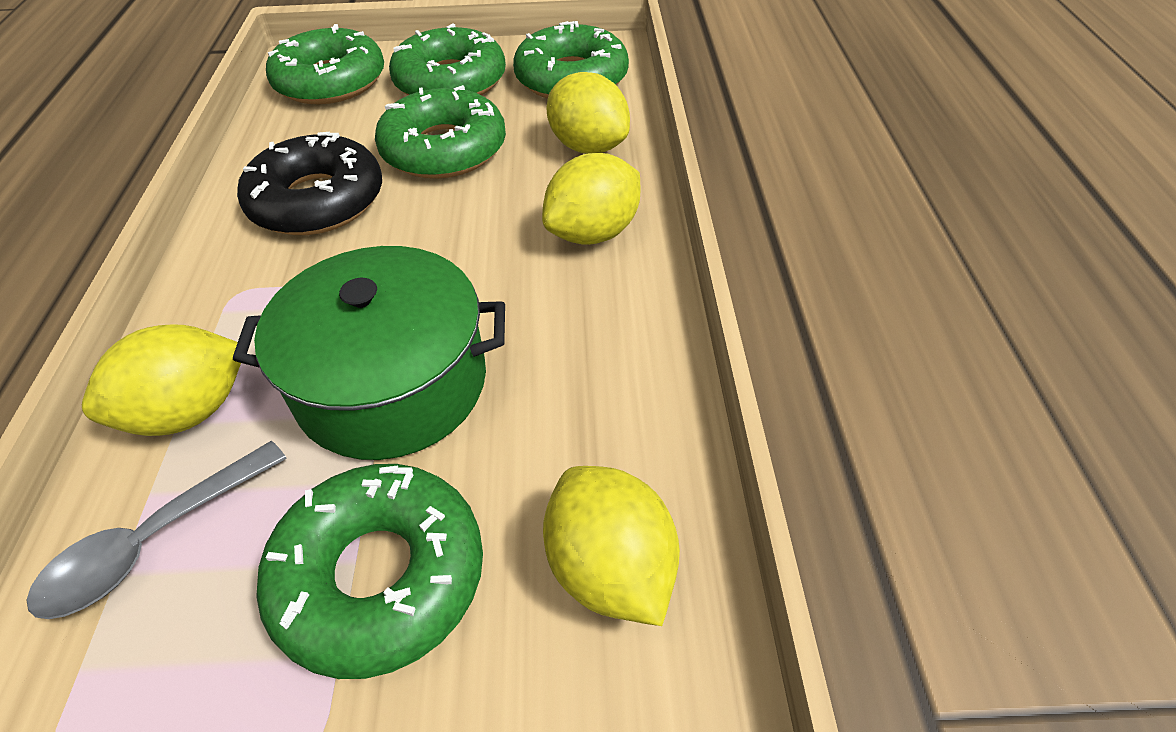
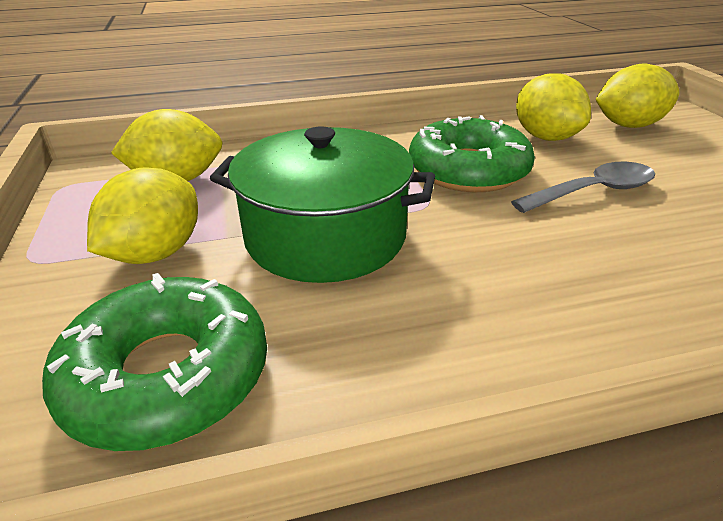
black donut: 1 -> 0
green donut: 5 -> 2

